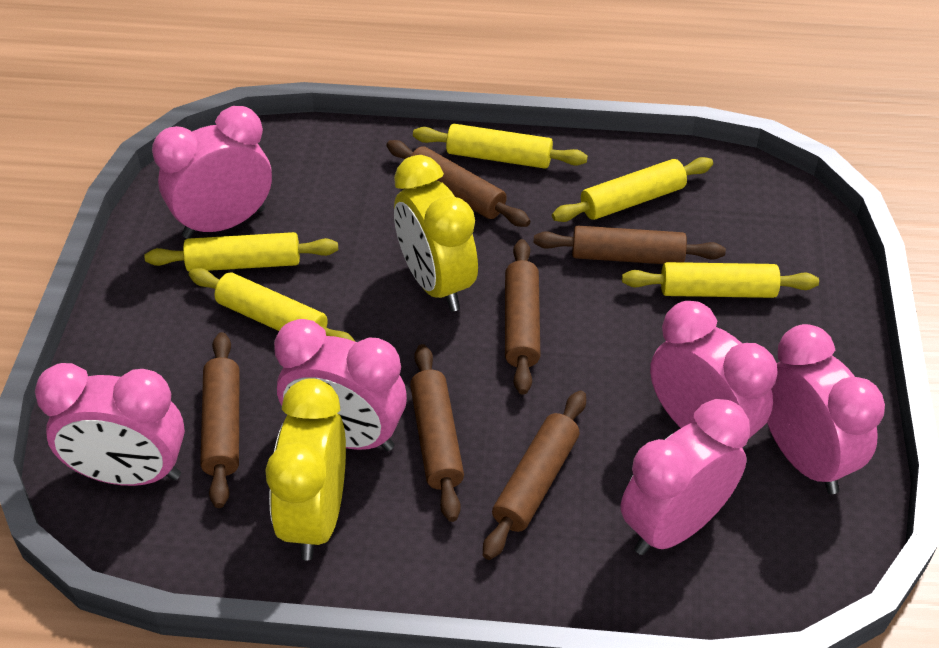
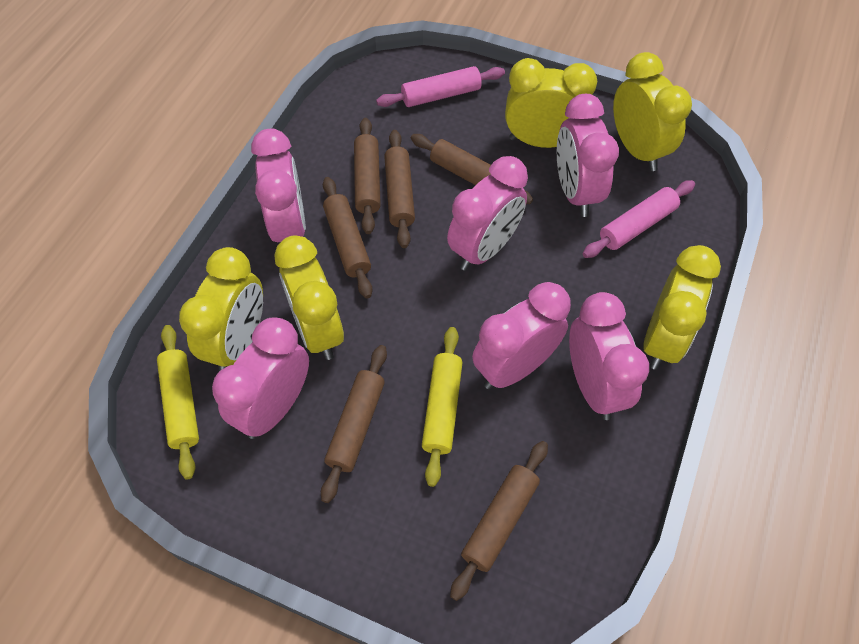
pink rolling pin: 0 -> 2
yellow clock: 2 -> 5
yellow rolling pin: 5 -> 2

